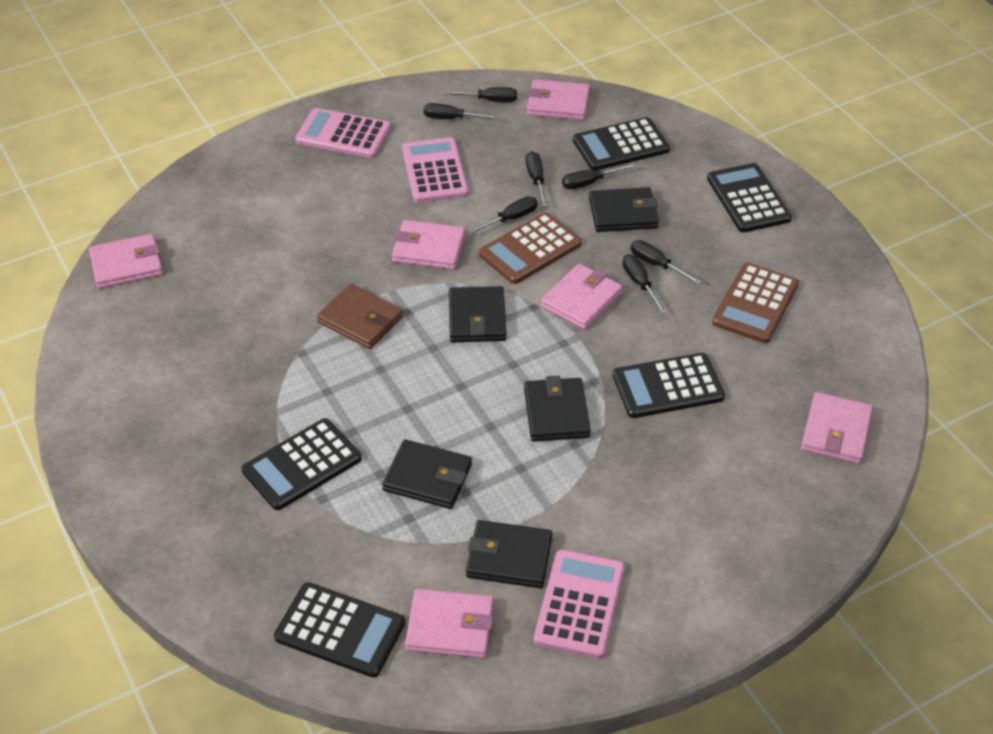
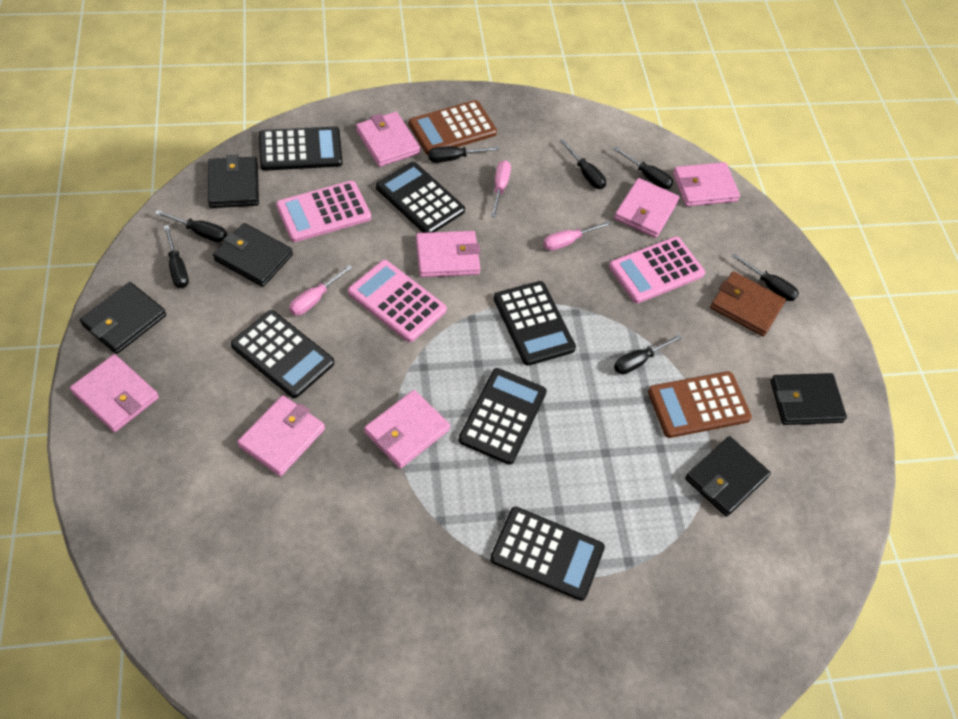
black calculator: 5 -> 6
pink screwdriver: 0 -> 3
pink wallet: 6 -> 7

